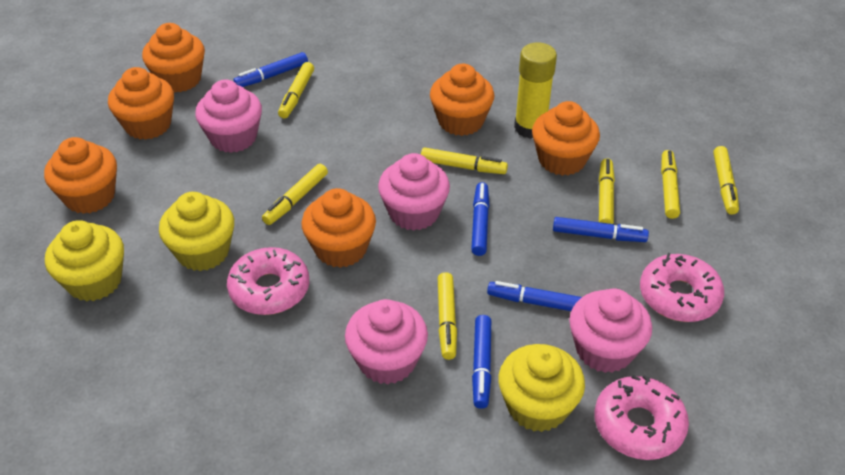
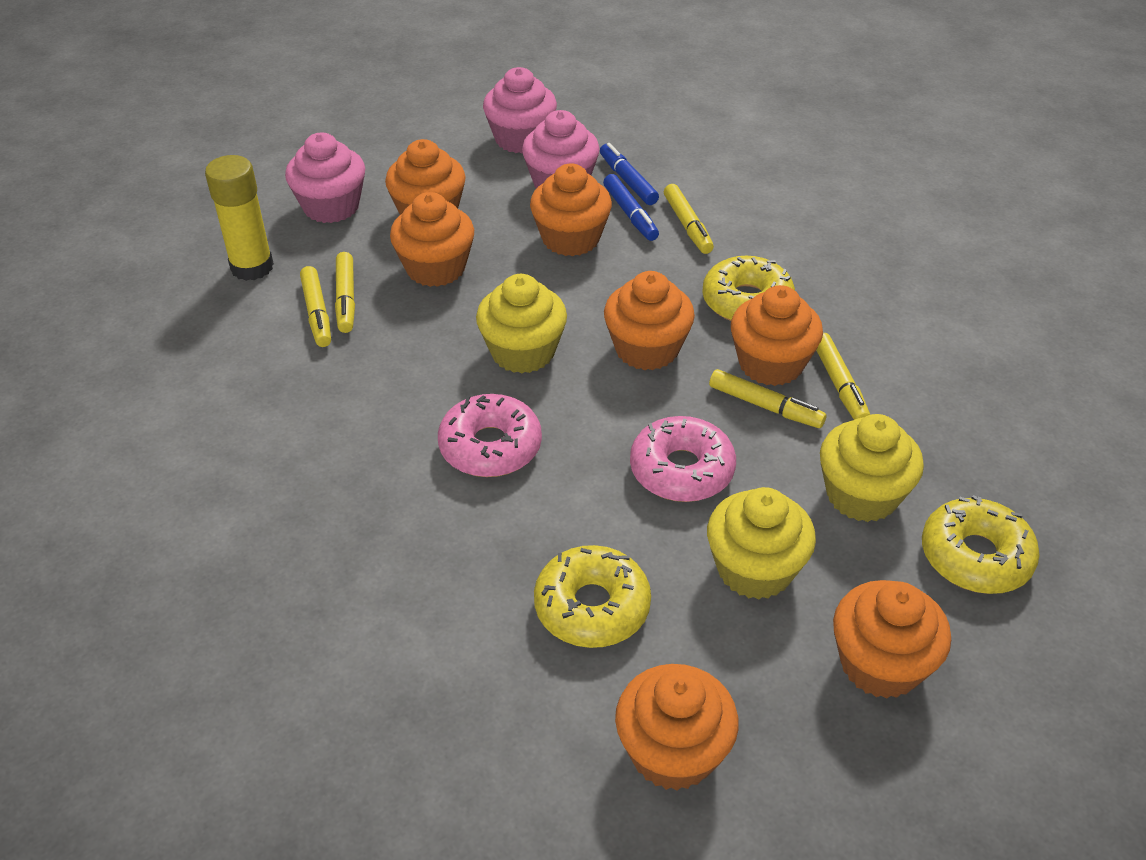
blue marker: 5 -> 2
orange cupcake: 6 -> 7
pink cupcake: 4 -> 3
pink donut: 3 -> 2
yellow donut: 0 -> 3
yellow marker: 7 -> 5

